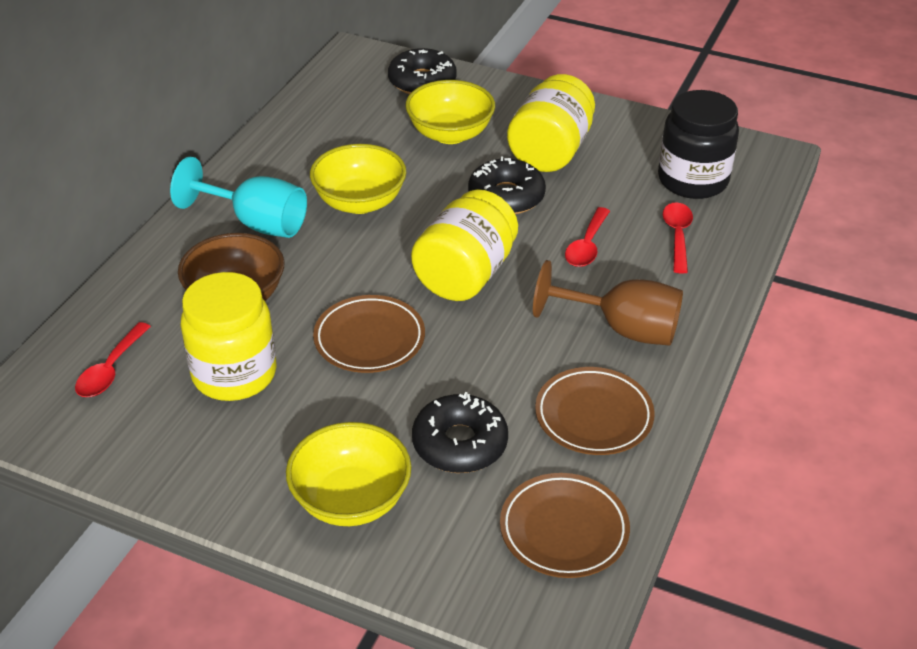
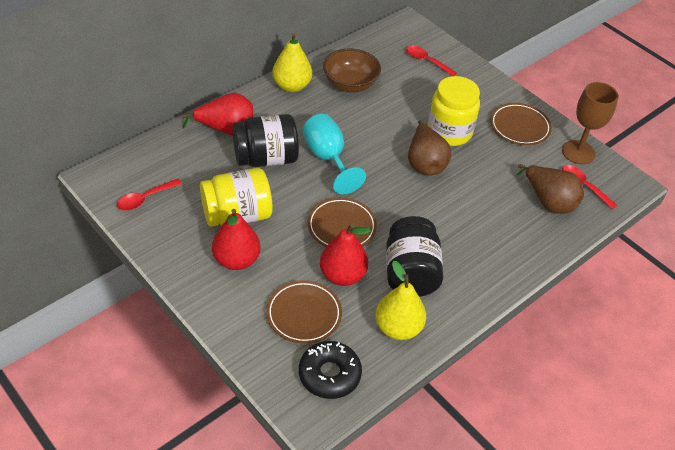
black donut: 3 -> 1
black jar: 1 -> 2
brown pear: 0 -> 2
red pear: 0 -> 3
yellow bowl: 3 -> 0
yellow jar: 3 -> 2
yellow pear: 0 -> 2

